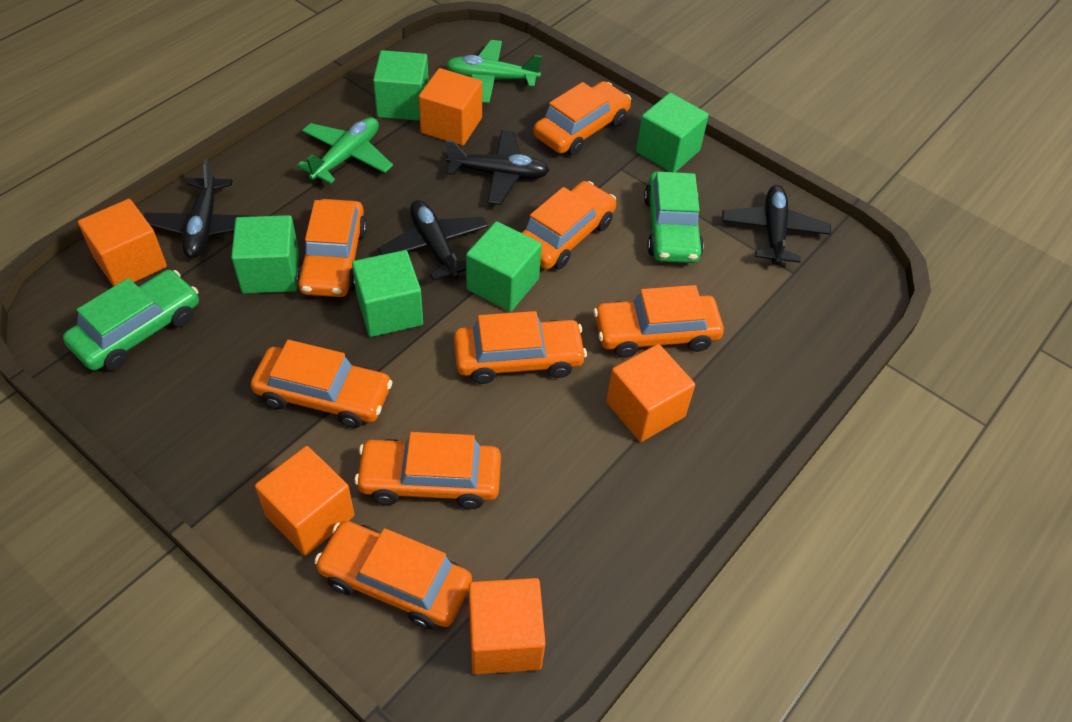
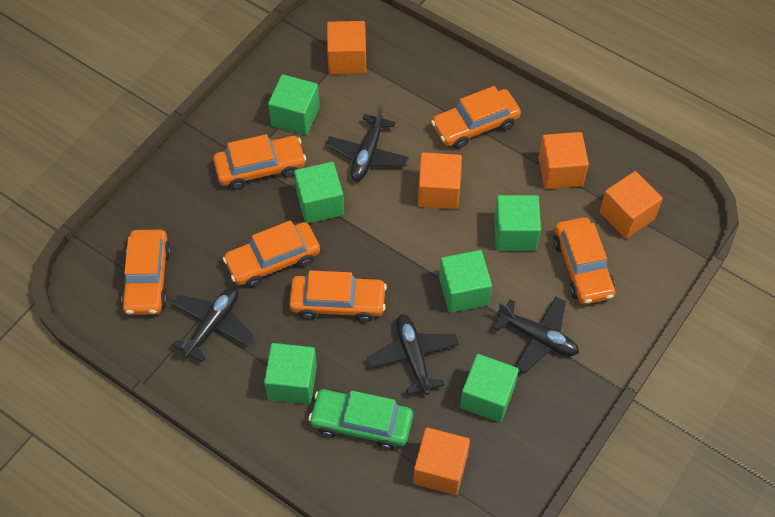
green car: 2 -> 1
green cube: 5 -> 6
green plane: 2 -> 0
orange car: 8 -> 6

